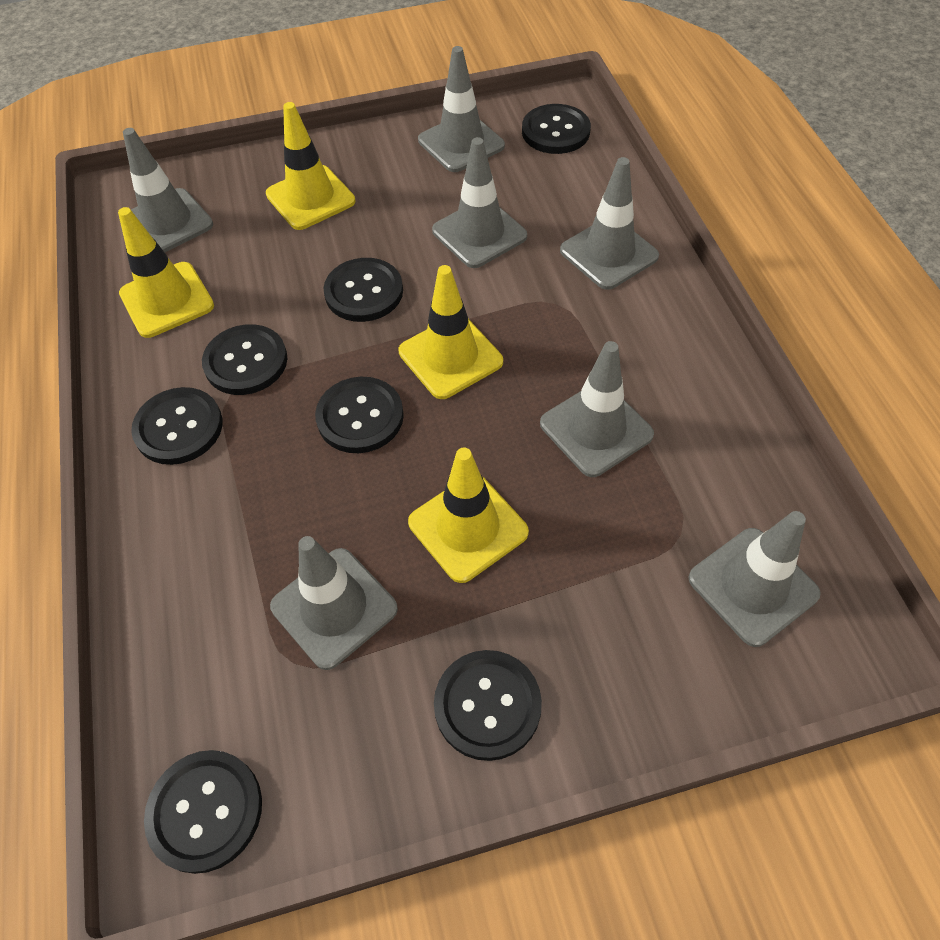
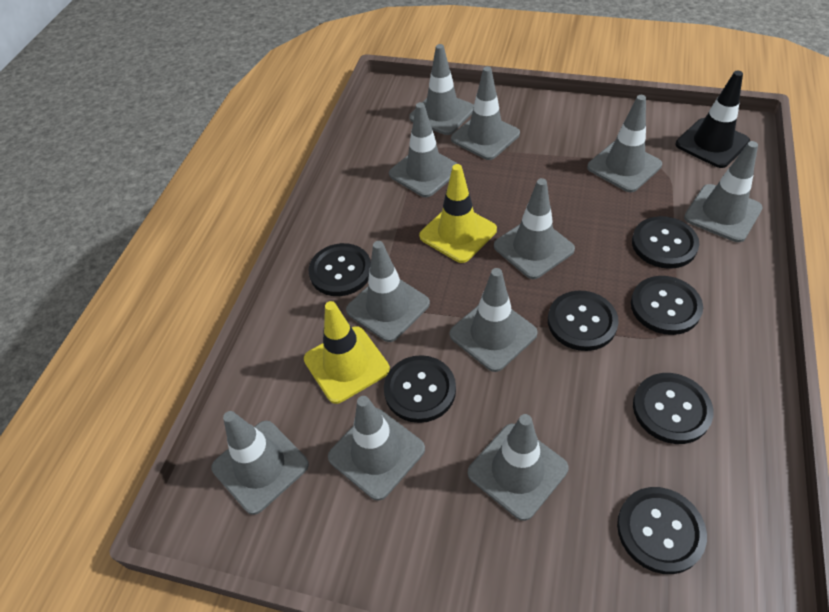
black traffic cone: 0 -> 1
grey traffic cone: 7 -> 11
yellow traffic cone: 4 -> 2

